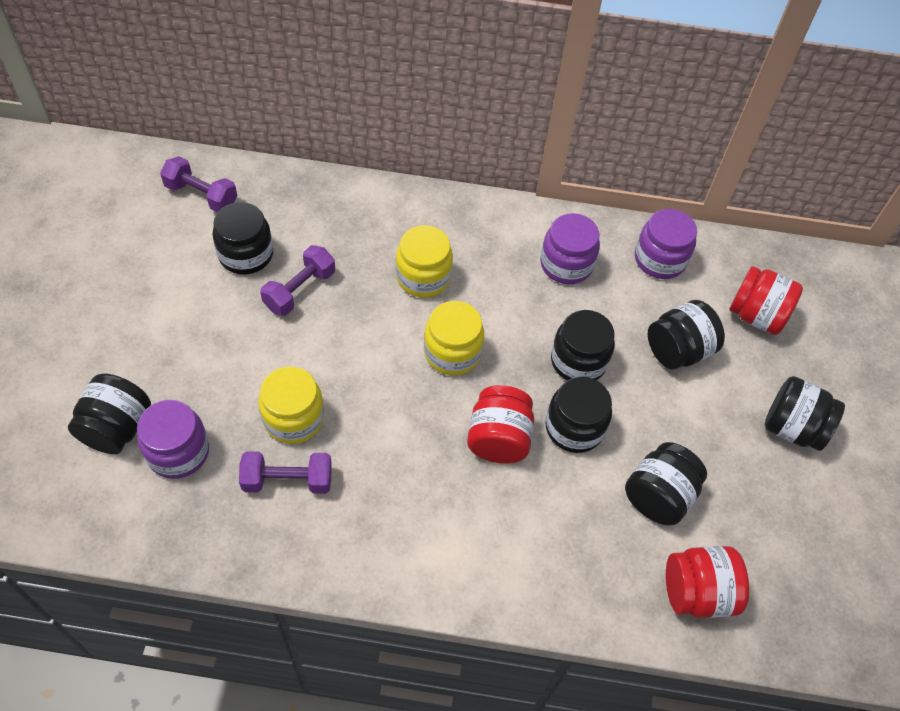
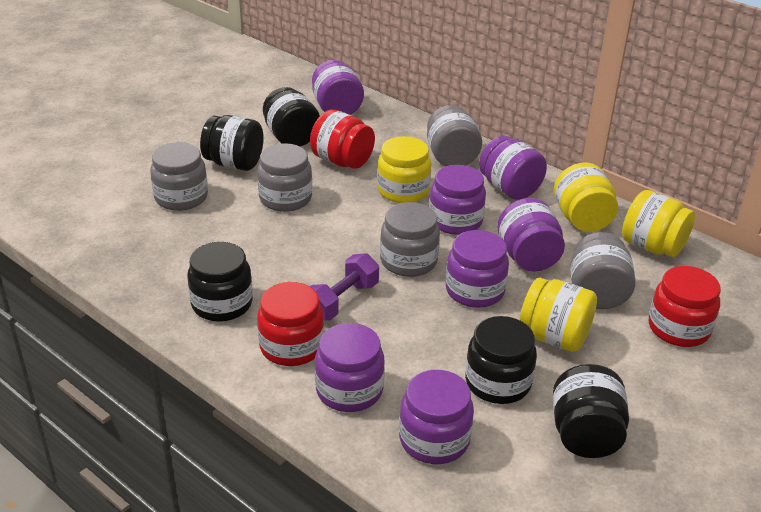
black jar: 7 -> 5
grey jar: 0 -> 5
purple dumbbell: 3 -> 1
purple jar: 3 -> 7
yellow jar: 3 -> 4

